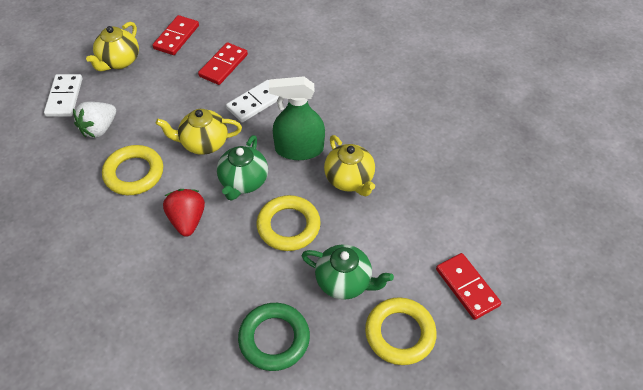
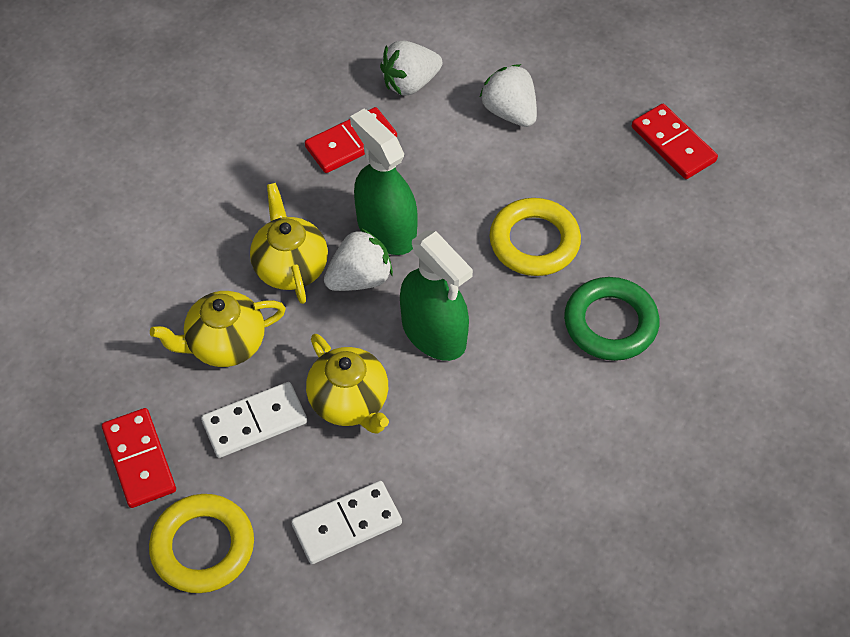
green spray bottle: 1 -> 2
green teapot: 2 -> 0
red strawberry: 1 -> 0
white strawberry: 1 -> 3
yellow ring: 3 -> 2

